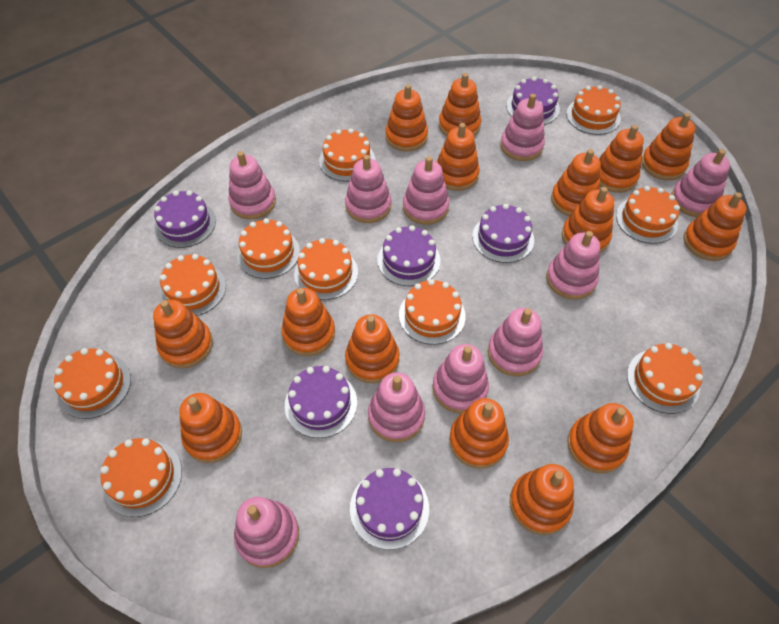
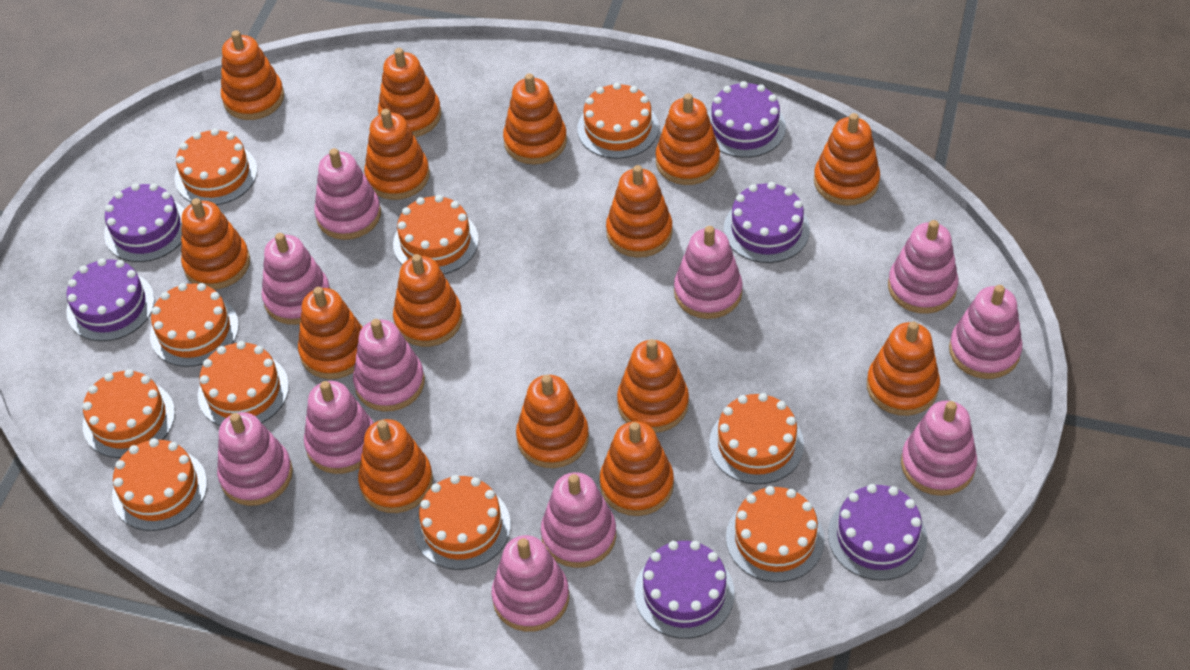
pink stacking toy: 10 -> 11

